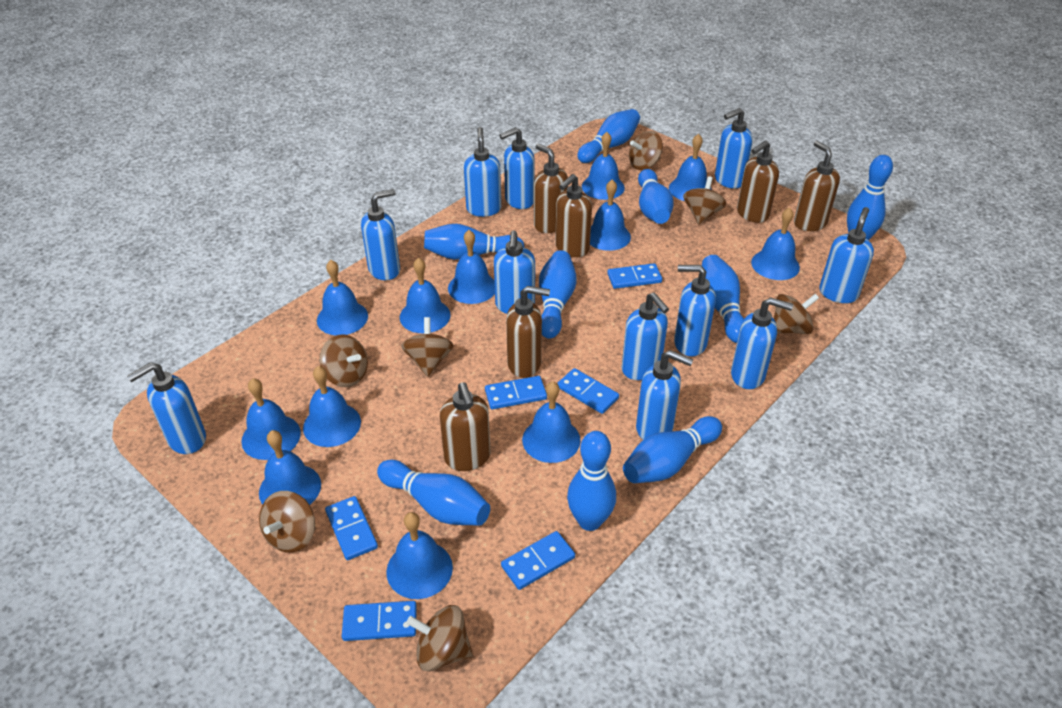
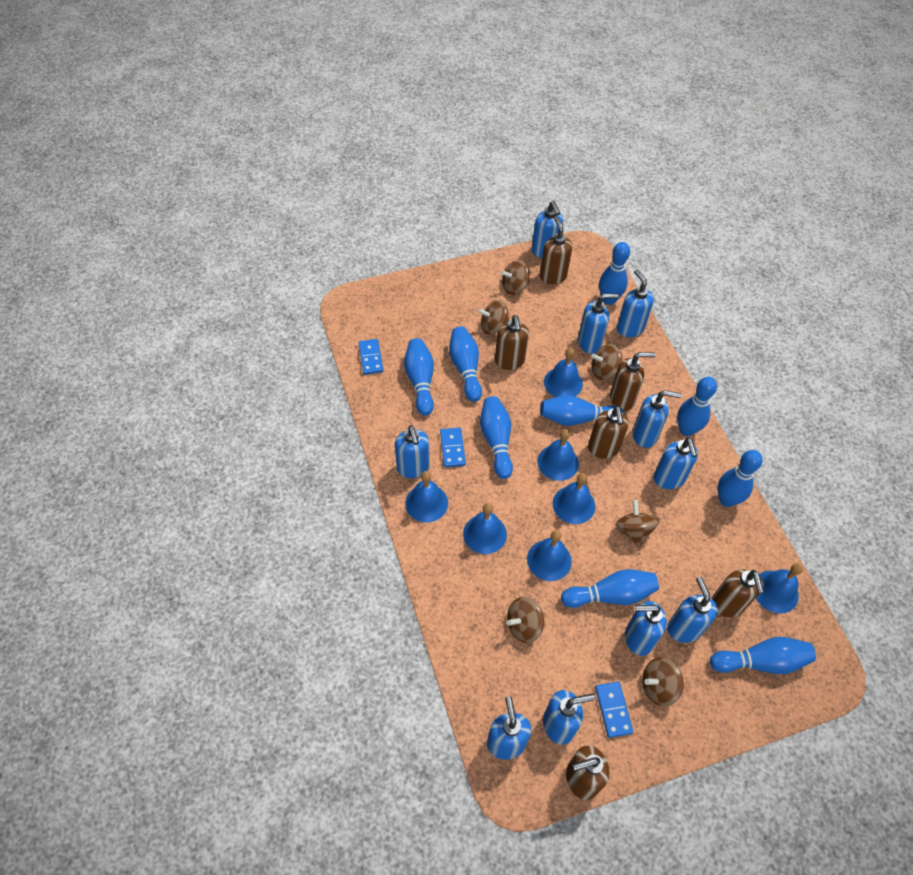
blue bell: 12 -> 7
blue domino: 6 -> 3
blue soap dispenser: 11 -> 10
brown spinning top: 7 -> 6

